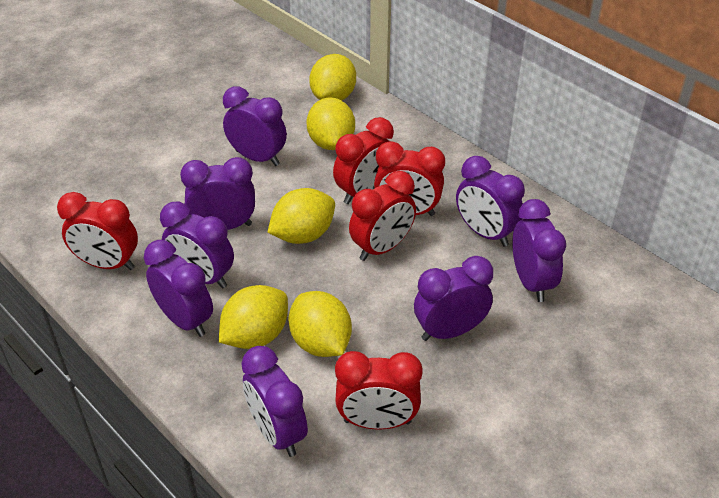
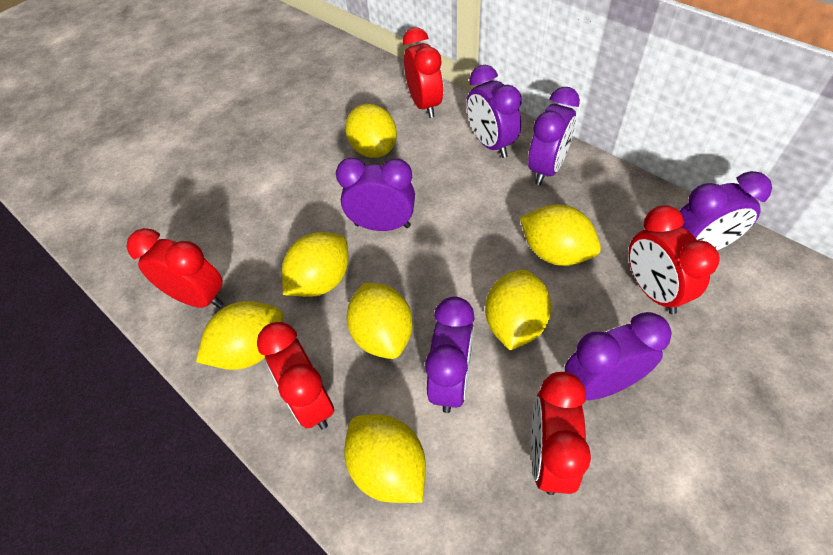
purple clock: 8 -> 6
yellow lemon: 5 -> 7

